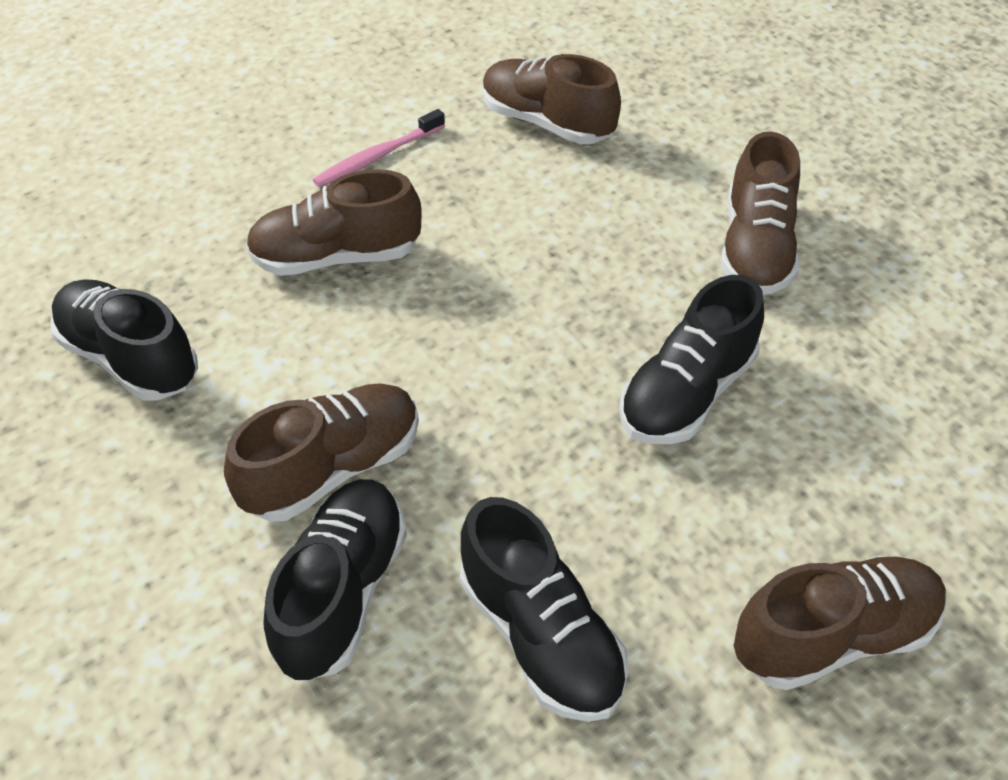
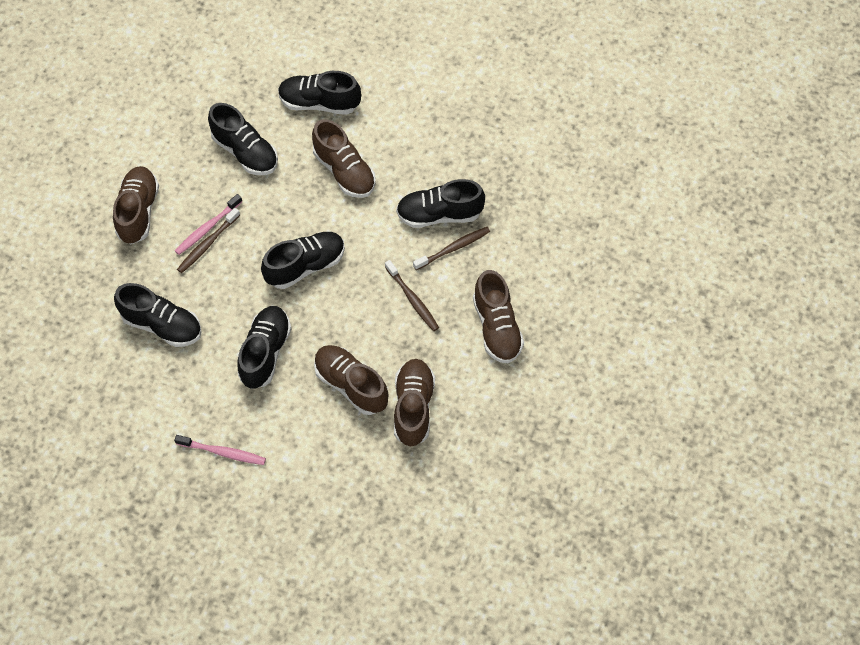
black shoe: 4 -> 6
brown toothbrush: 0 -> 3
pink toothbrush: 1 -> 2

